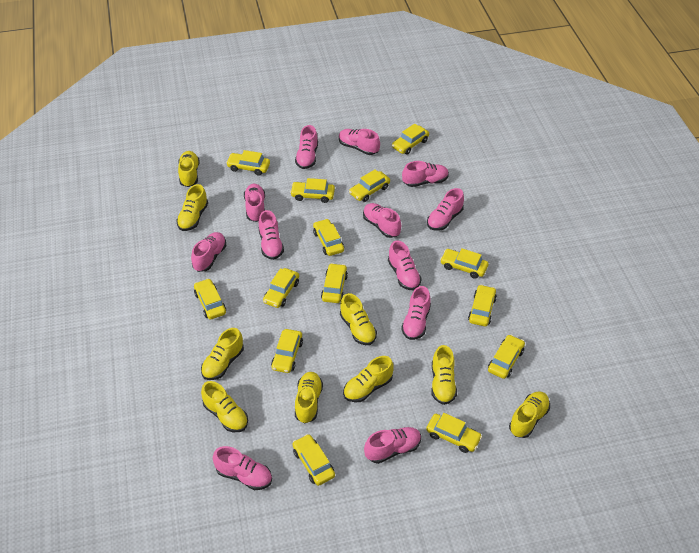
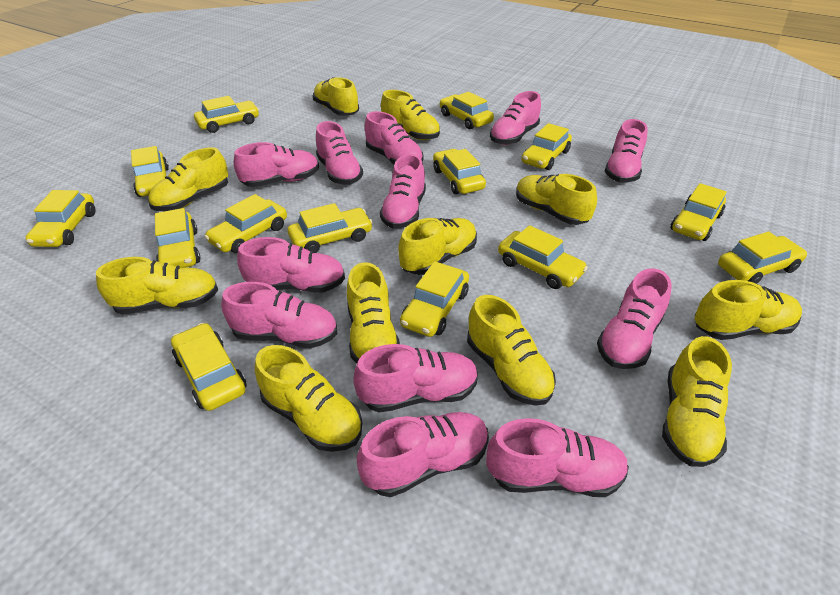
yellow shoe: 9 -> 11

